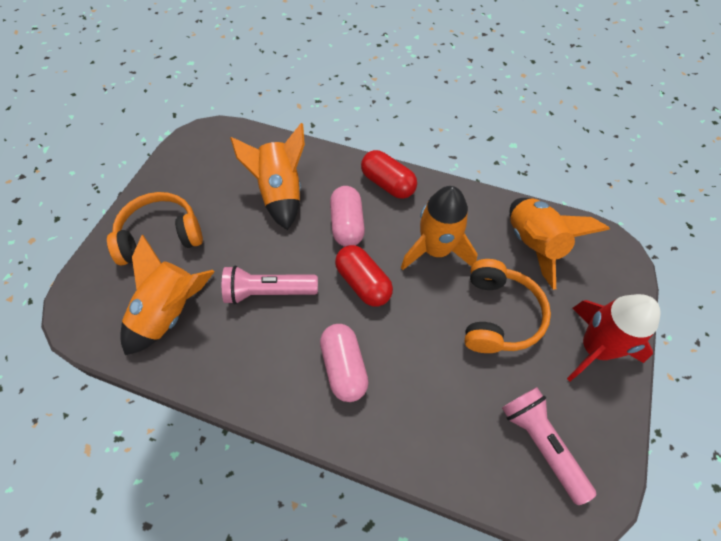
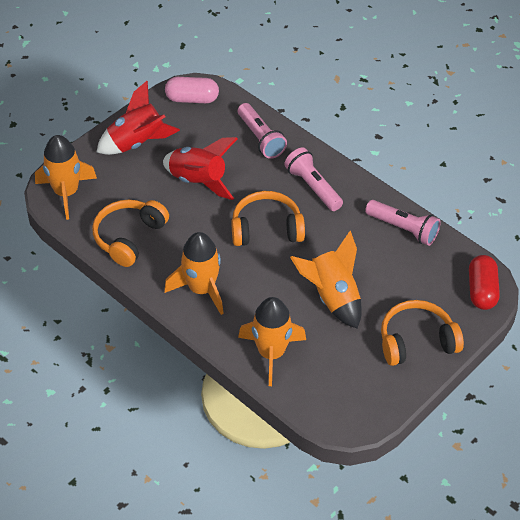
orange headphones: 2 -> 3
pink capsule: 2 -> 1
pink flashlight: 2 -> 3
red capsule: 2 -> 1
red rocket: 1 -> 2

